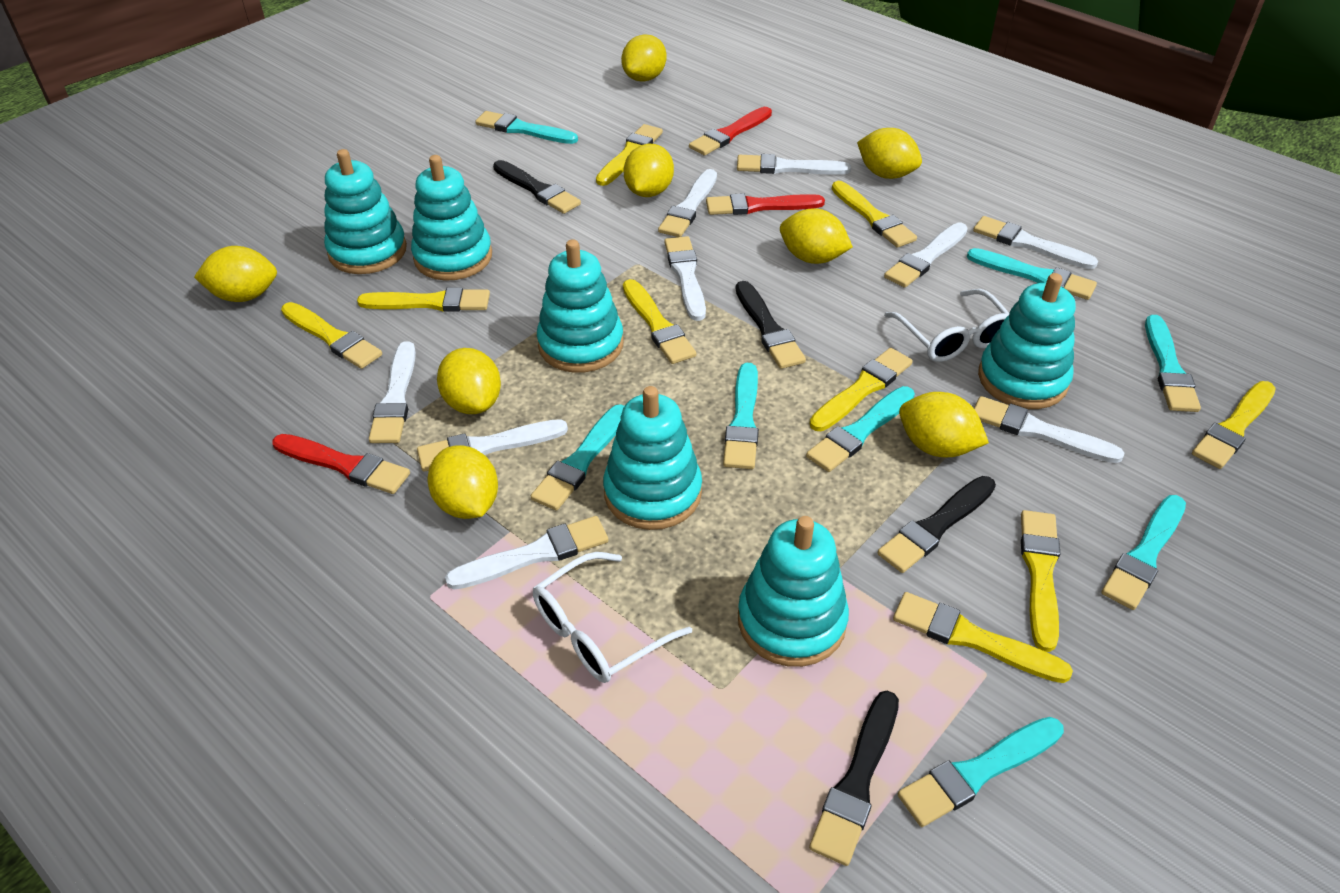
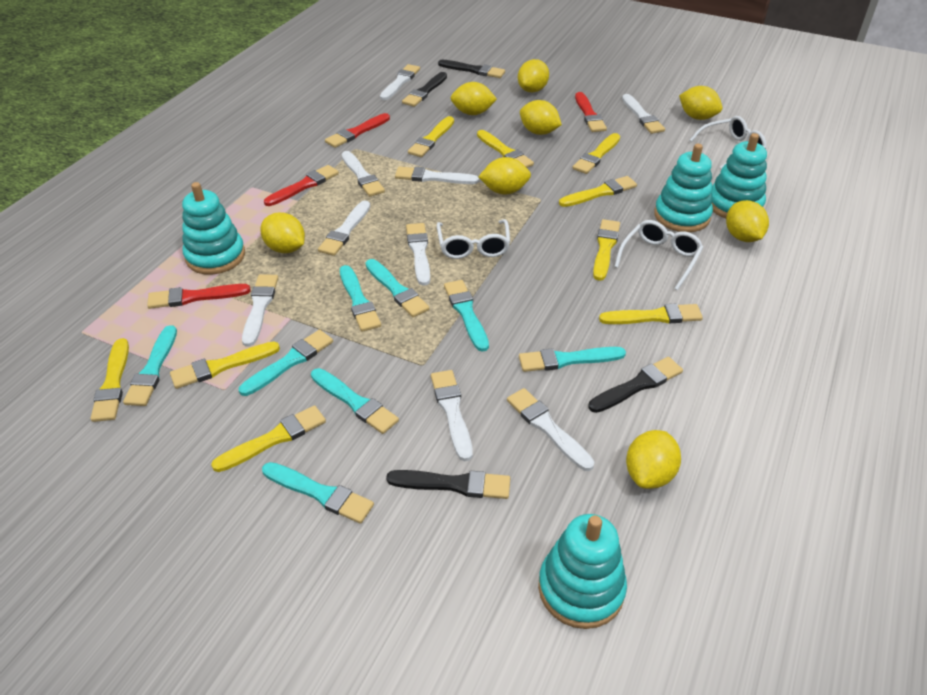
red brush: 3 -> 4
turquoise stacking toy: 6 -> 4
white glasses: 2 -> 3

